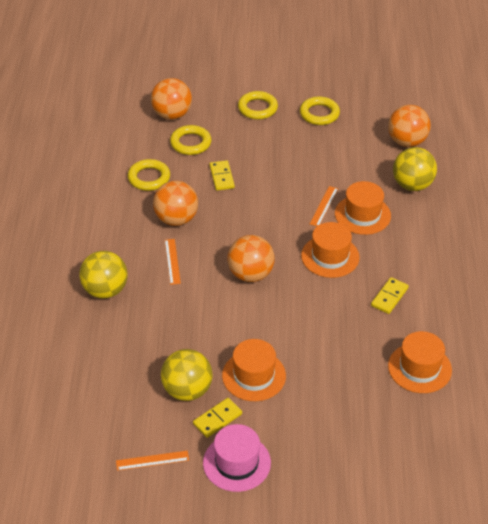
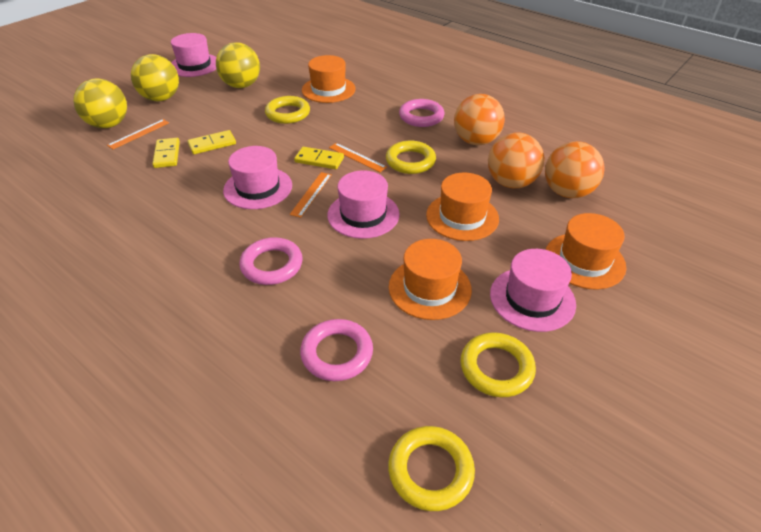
orange ball: 4 -> 3
pink hat: 1 -> 4
pink ring: 0 -> 3

